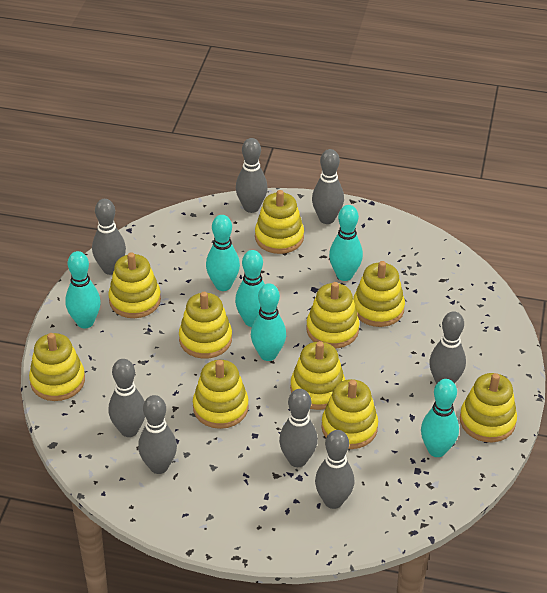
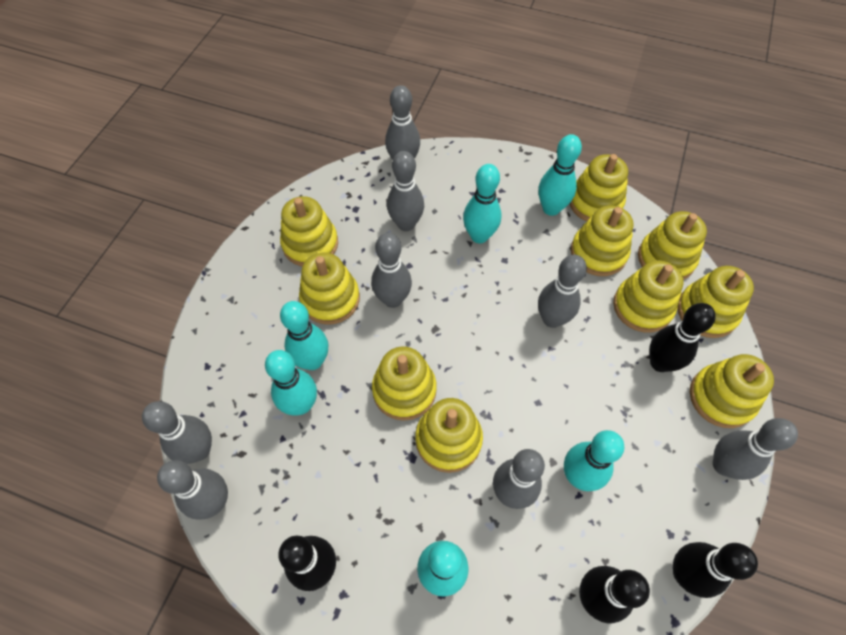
black bowling pin: 0 -> 4

